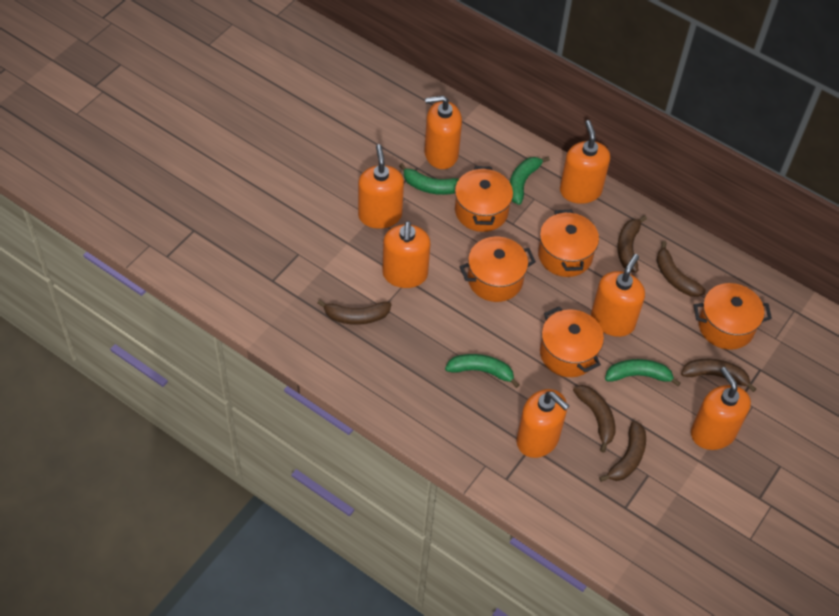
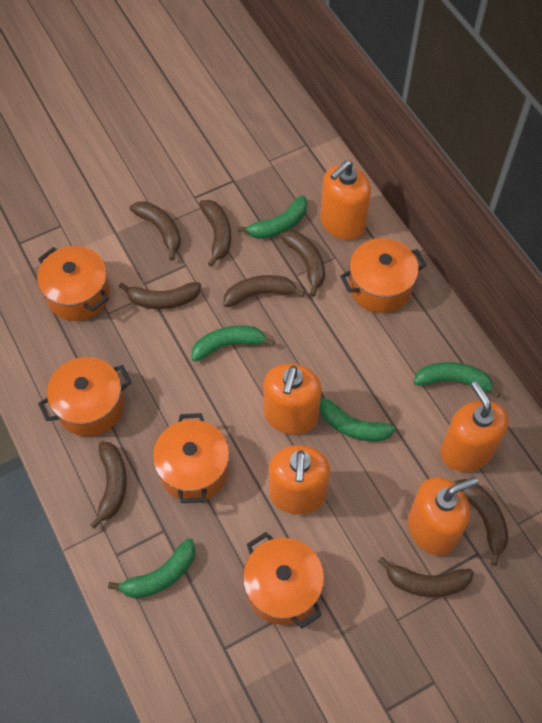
brown banana: 6 -> 8
green banana: 4 -> 5
orange soap dispenser: 7 -> 5

